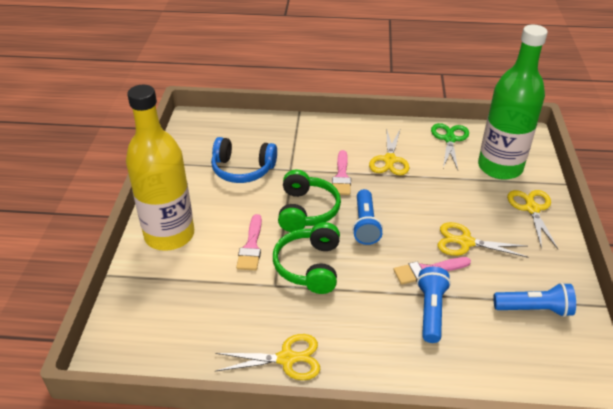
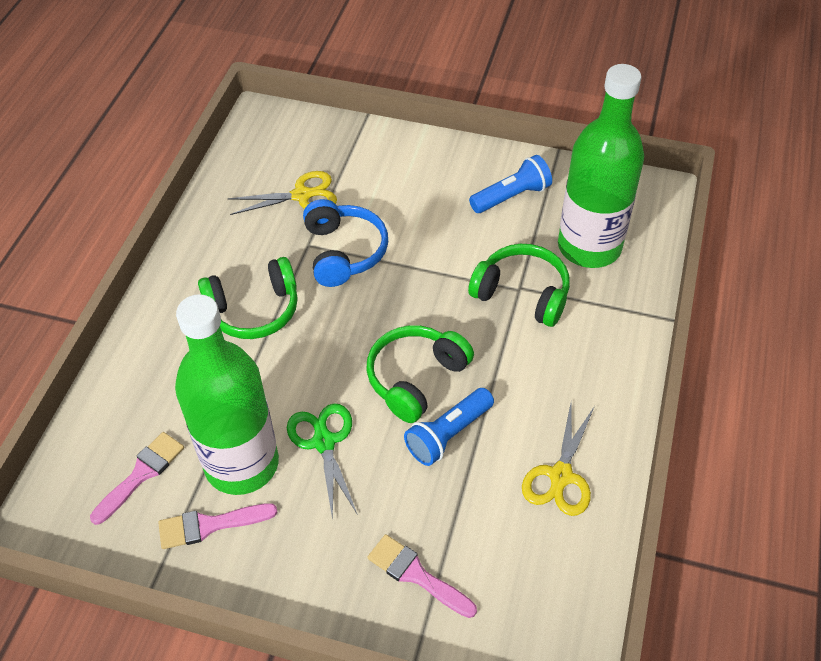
blue flashlight: 3 -> 2
green bottle: 1 -> 2
green headphones: 2 -> 3
yellow bottle: 1 -> 0
yellow scissors: 4 -> 2

